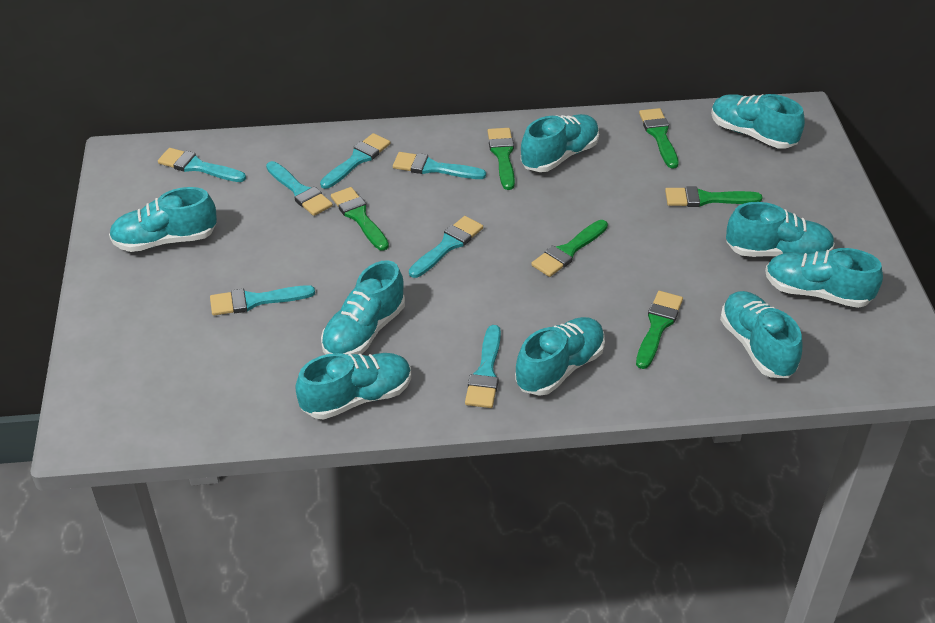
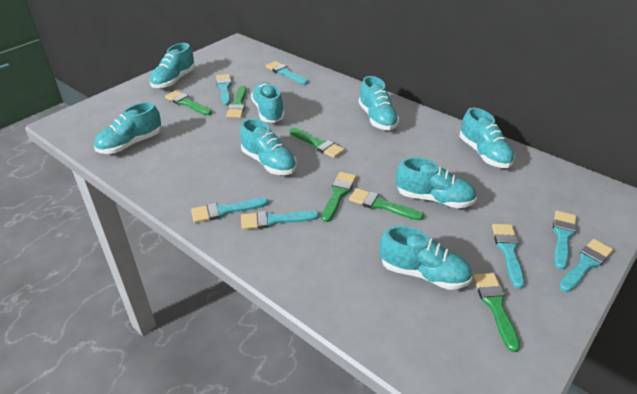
turquoise shoe: 9 -> 8

